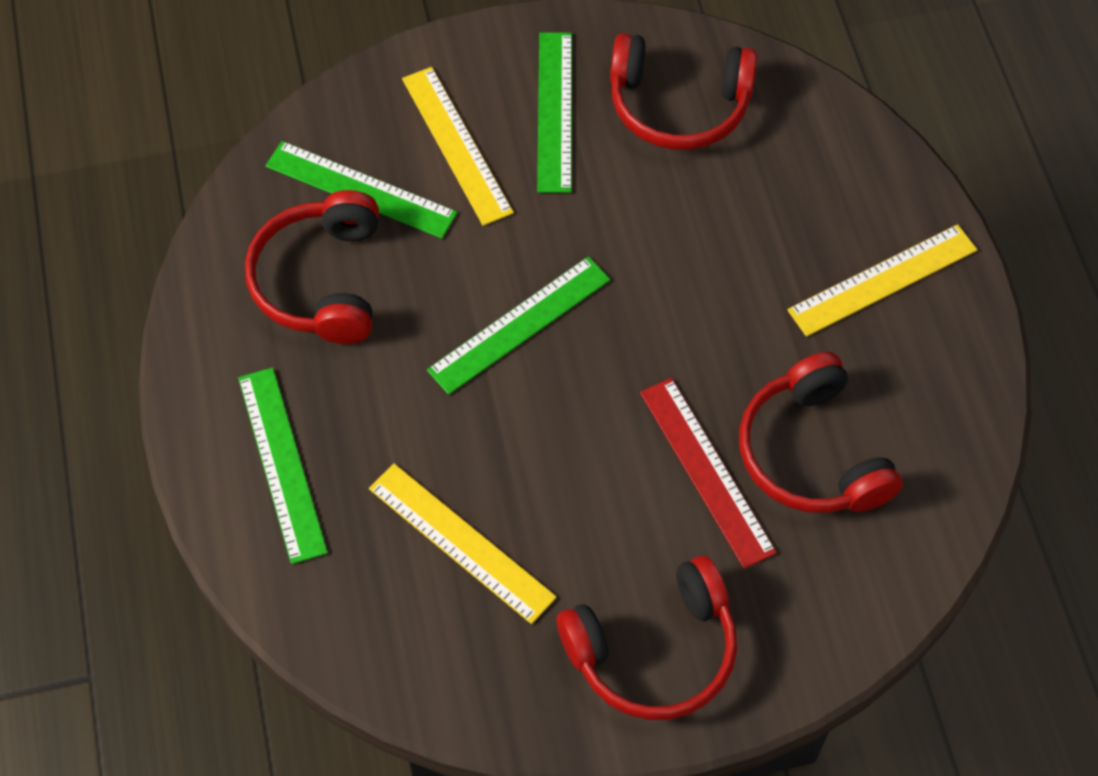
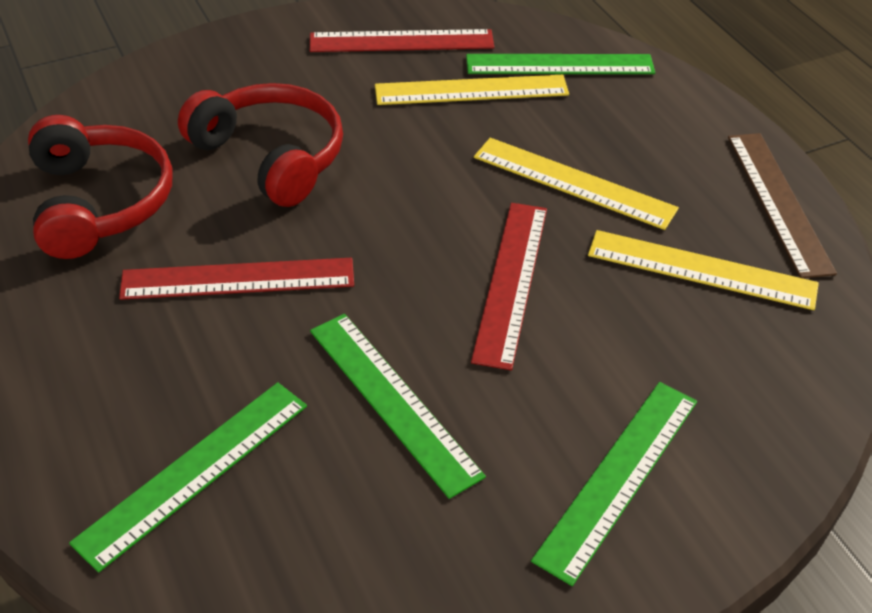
brown ruler: 0 -> 1
red headphones: 4 -> 2
red ruler: 1 -> 3

